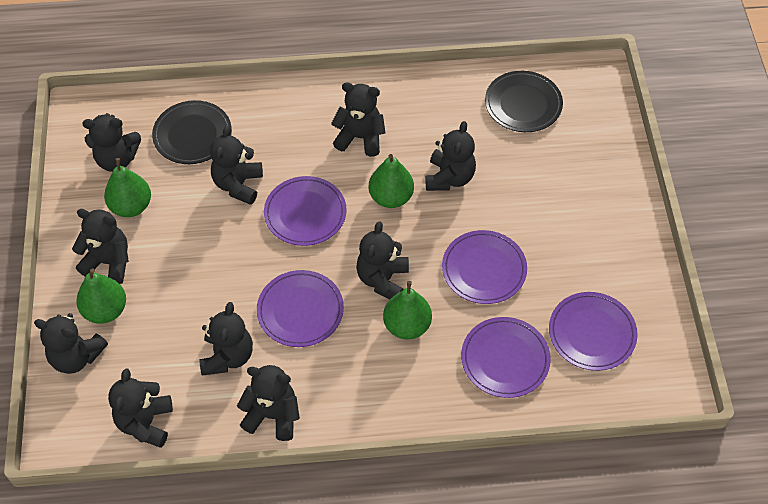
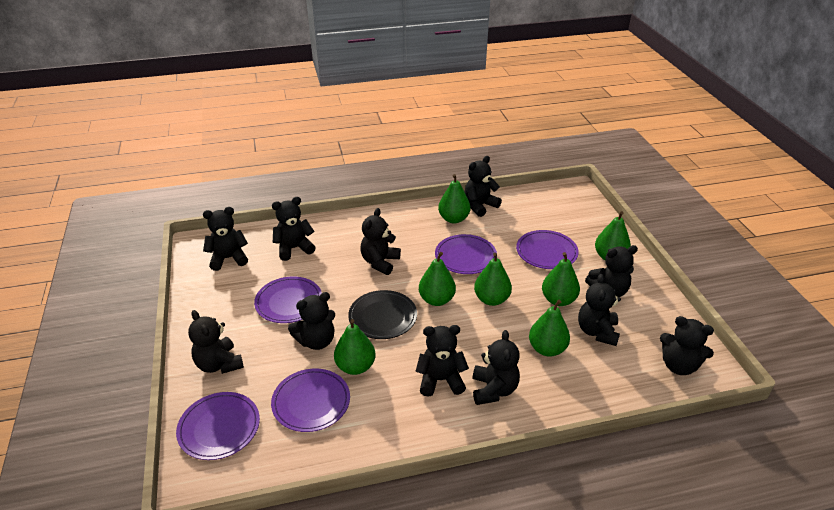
black plate: 2 -> 1
black teddy bear: 10 -> 11
green pear: 4 -> 7

